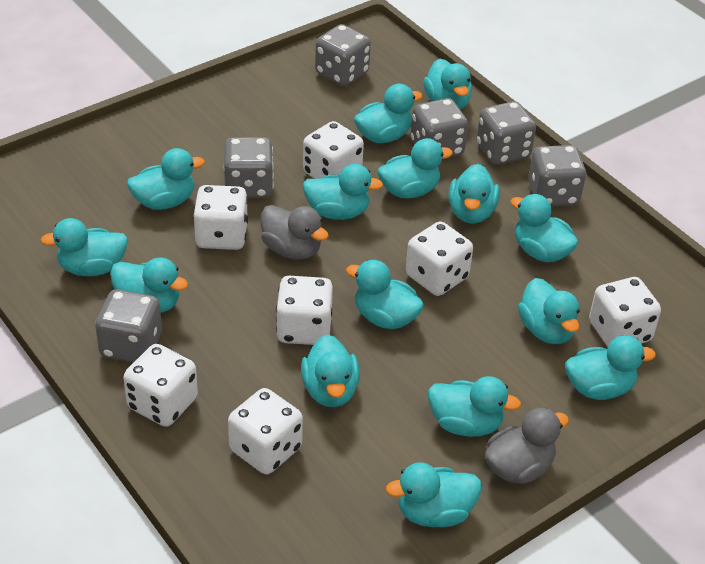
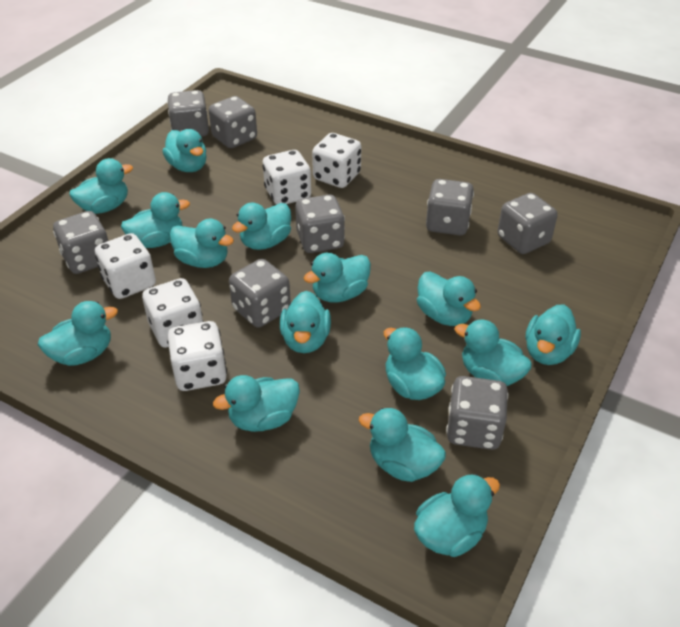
grey dice: 6 -> 8
grey duck: 2 -> 0
white dice: 7 -> 5

